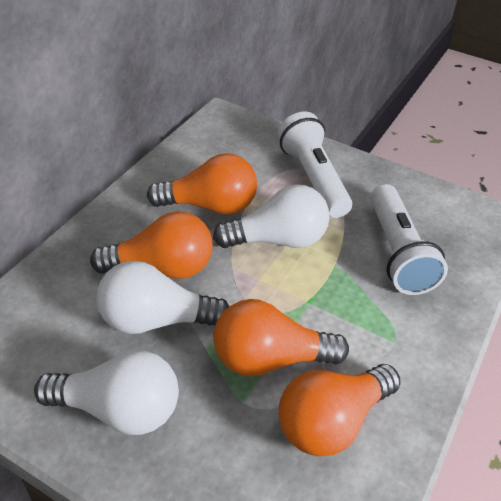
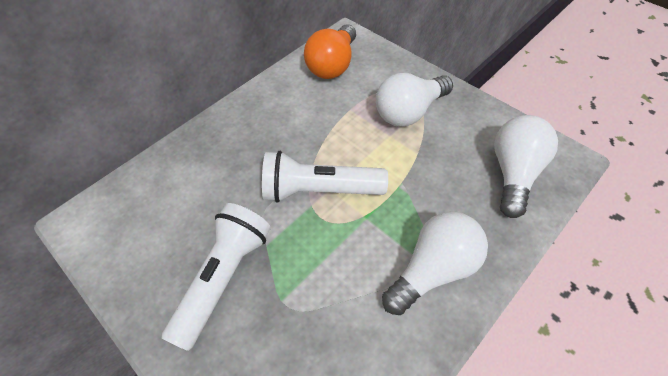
orange light bulb: 4 -> 1

